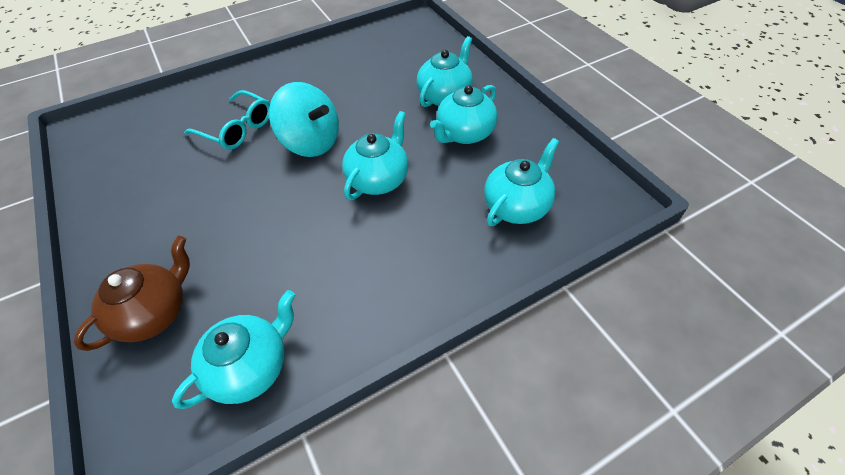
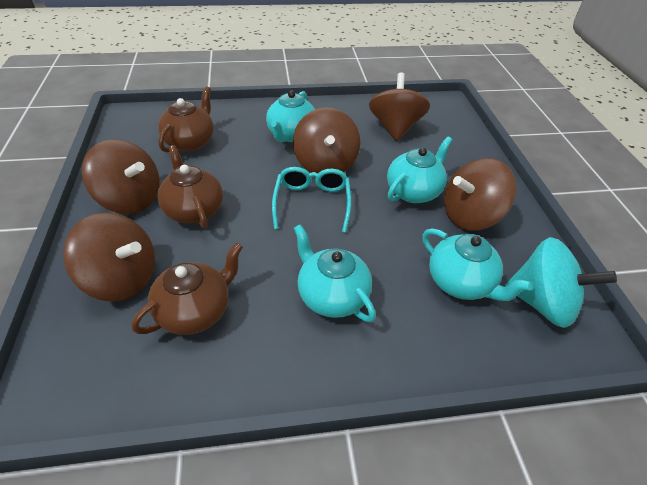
brown spinning top: 0 -> 5
brown teapot: 1 -> 3
turquoise teapot: 5 -> 4

